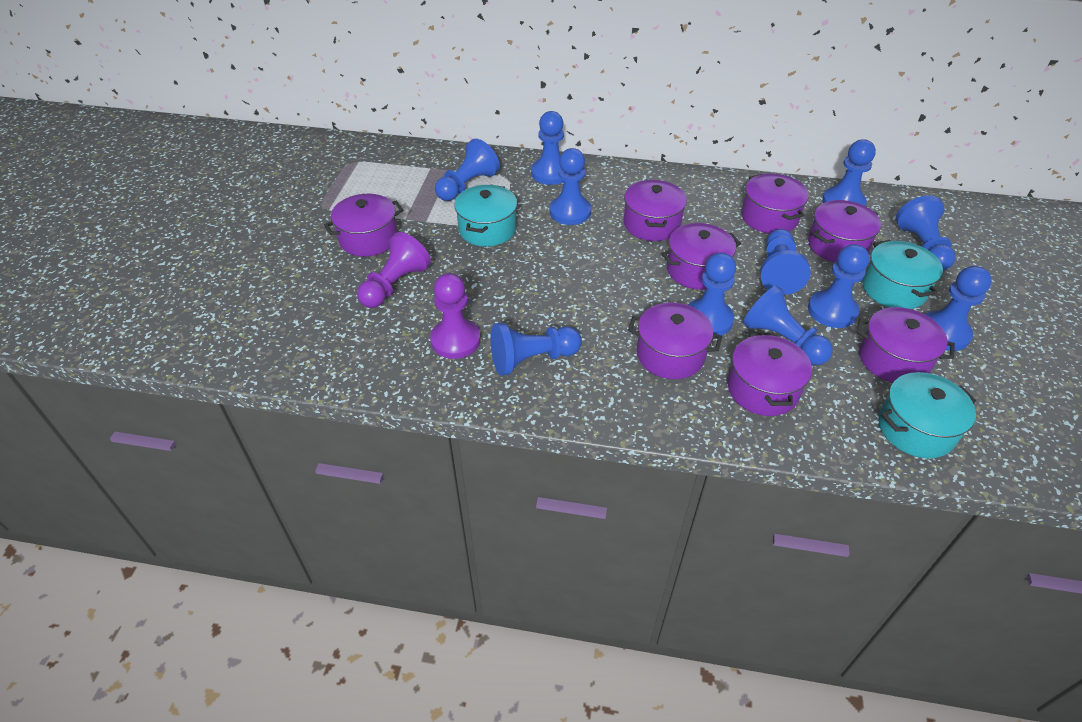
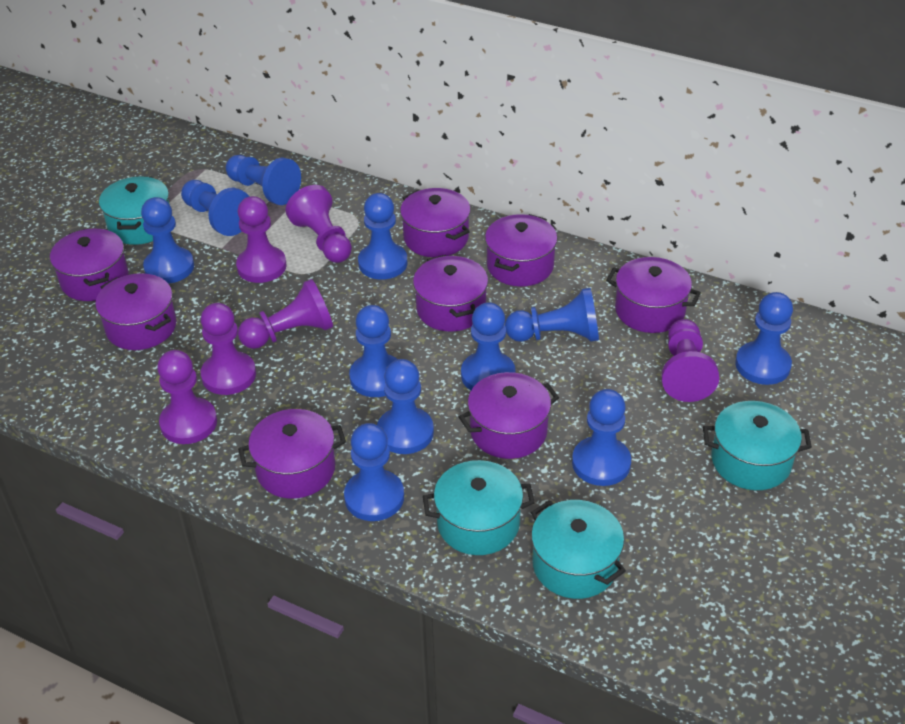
purple pawn: 2 -> 6
turquoise pot: 3 -> 4

